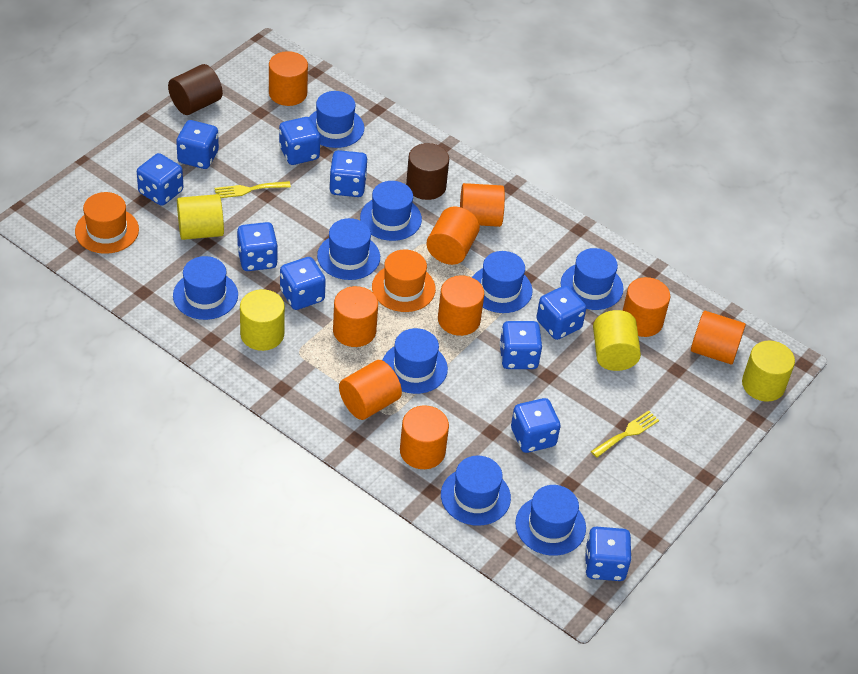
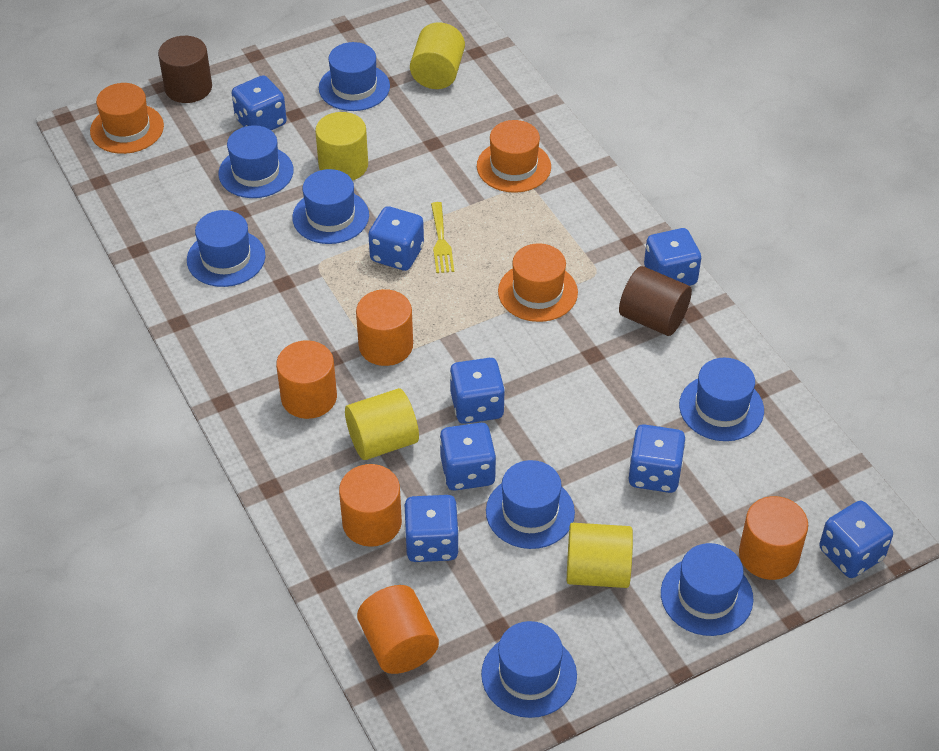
blue dice: 10 -> 8
blue hat: 9 -> 8
orange cylinder: 9 -> 5
orange hat: 2 -> 3
yellow fork: 2 -> 1

